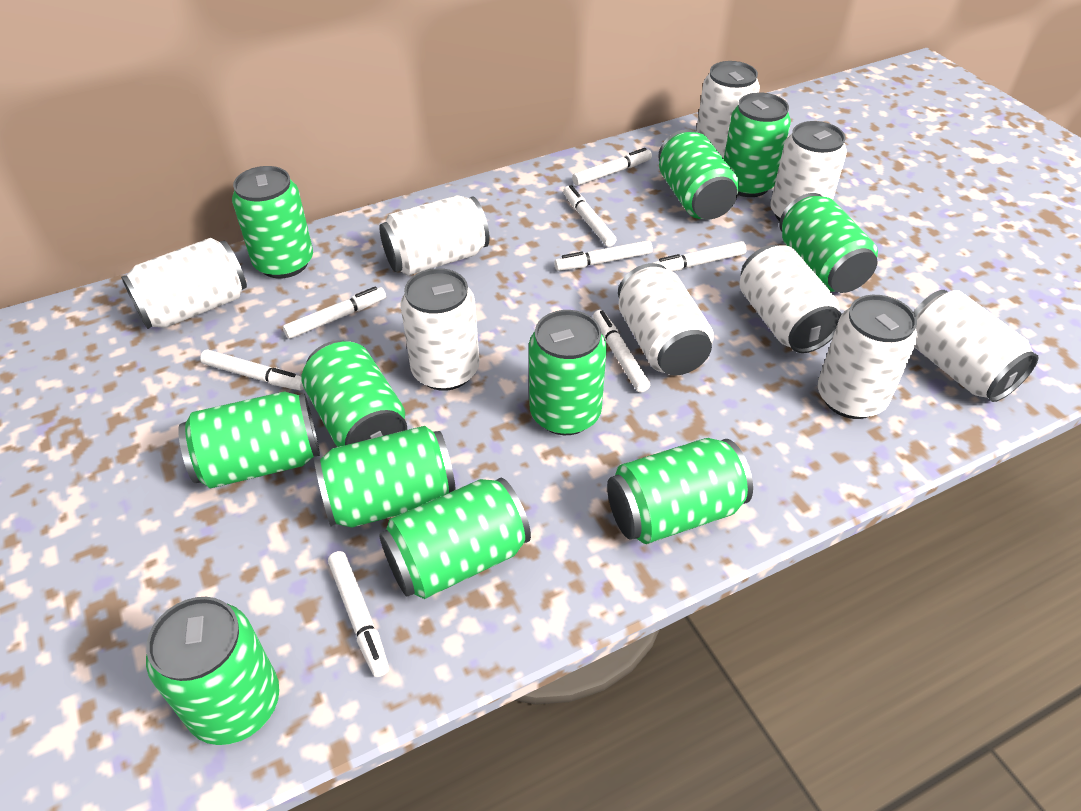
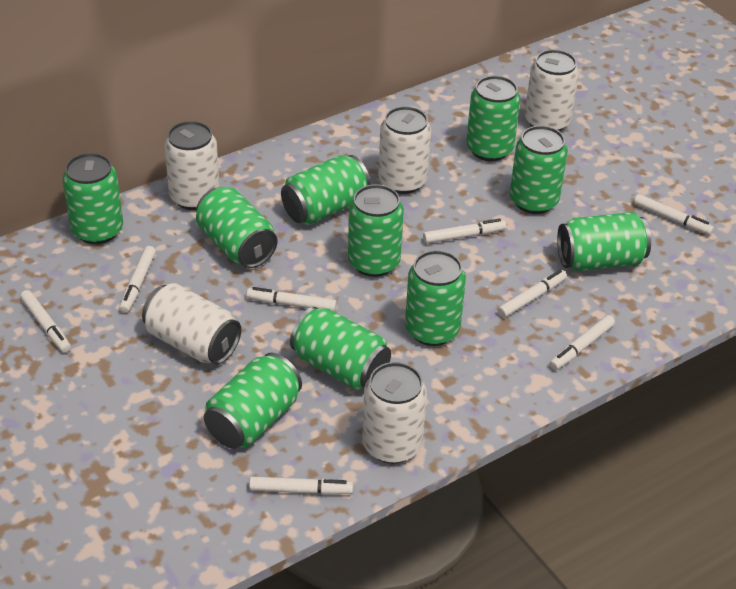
green can: 11 -> 10
white can: 9 -> 5

